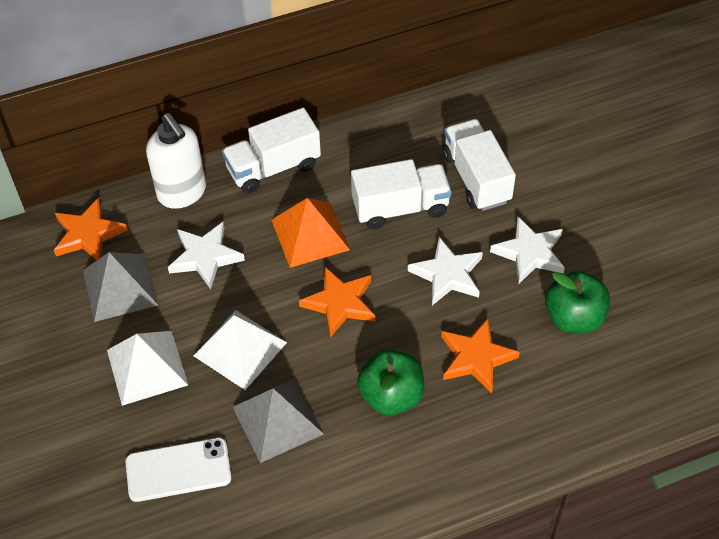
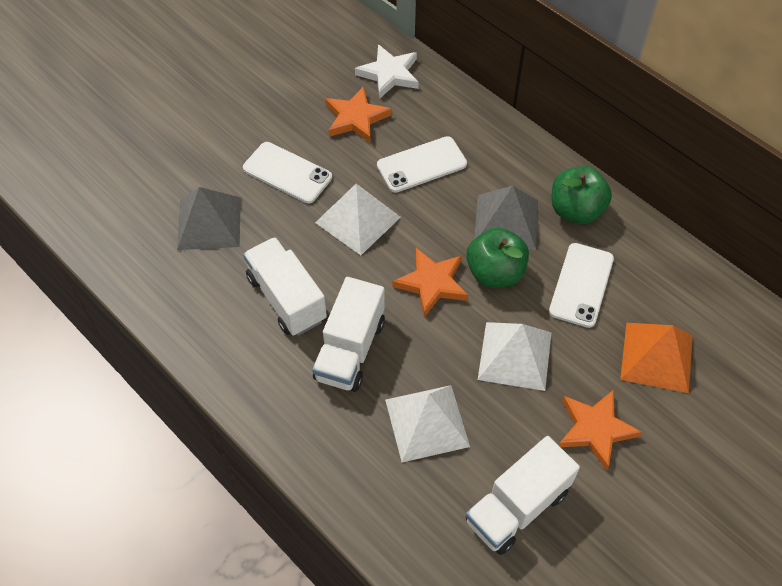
white phone: 1 -> 3
white pyramid: 2 -> 3
white soap dispenser: 1 -> 0
white star: 3 -> 1

